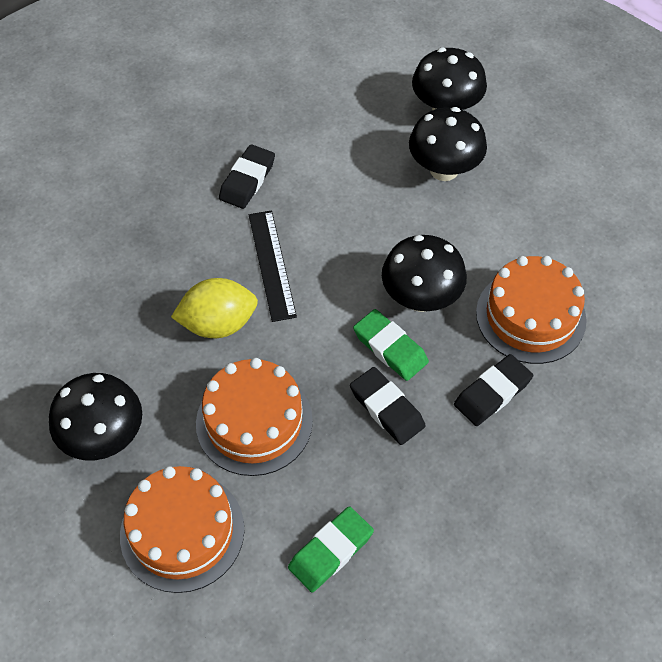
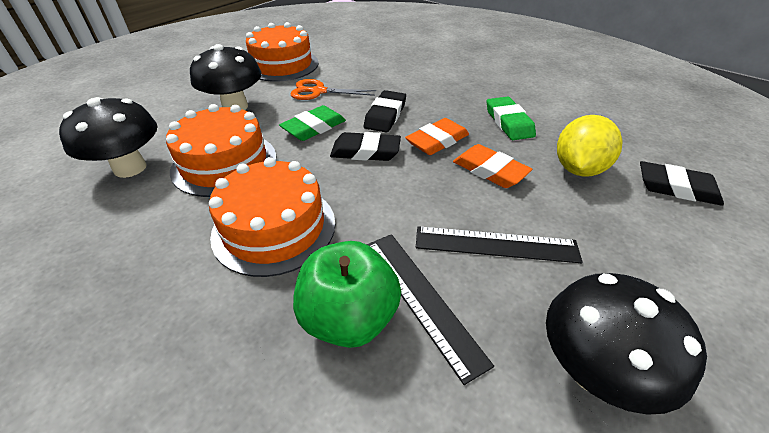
black mushroom: 4 -> 3
black ruler: 1 -> 2
green apple: 0 -> 1
orange eraser: 0 -> 2
orange scissors: 0 -> 1

